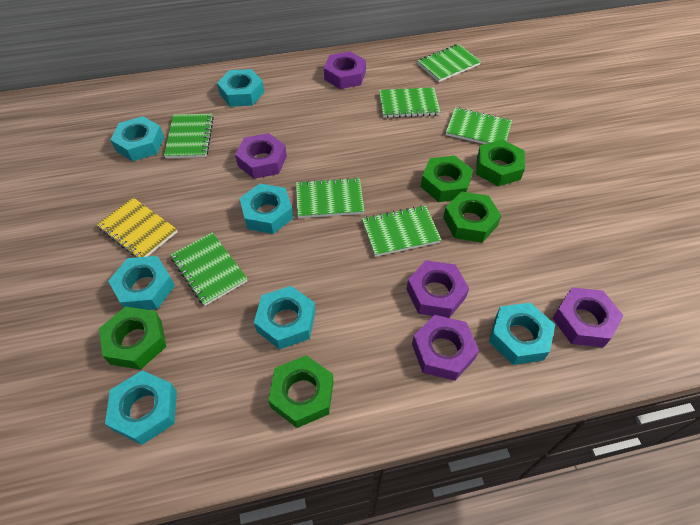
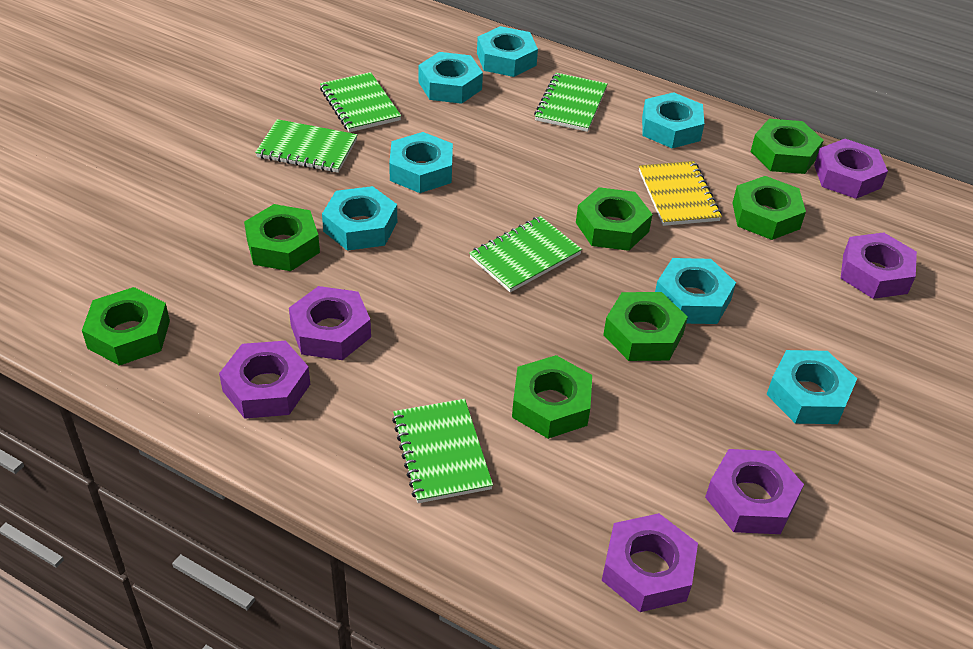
green notebook: 7 -> 5
green nut: 5 -> 7
purple nut: 5 -> 6

